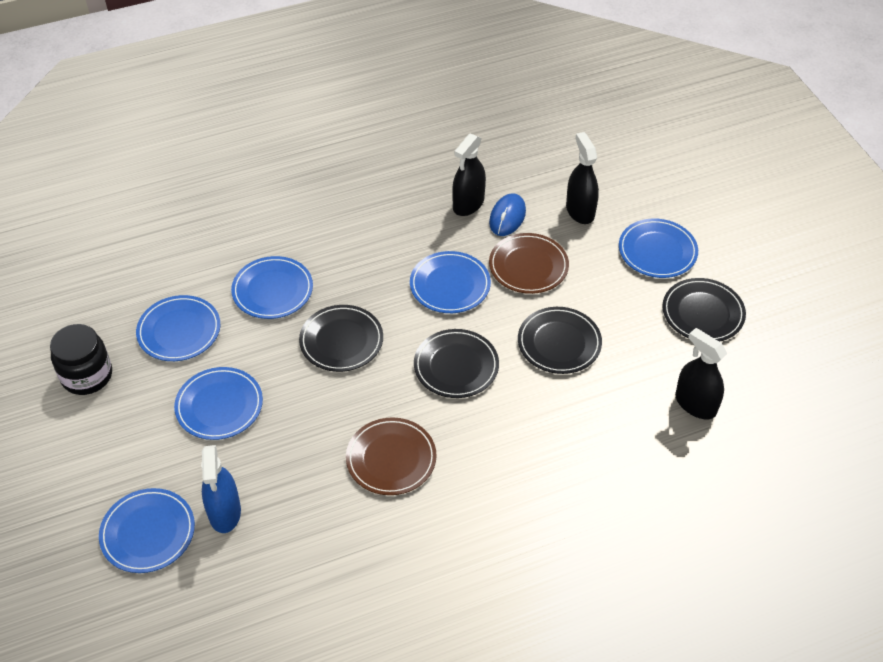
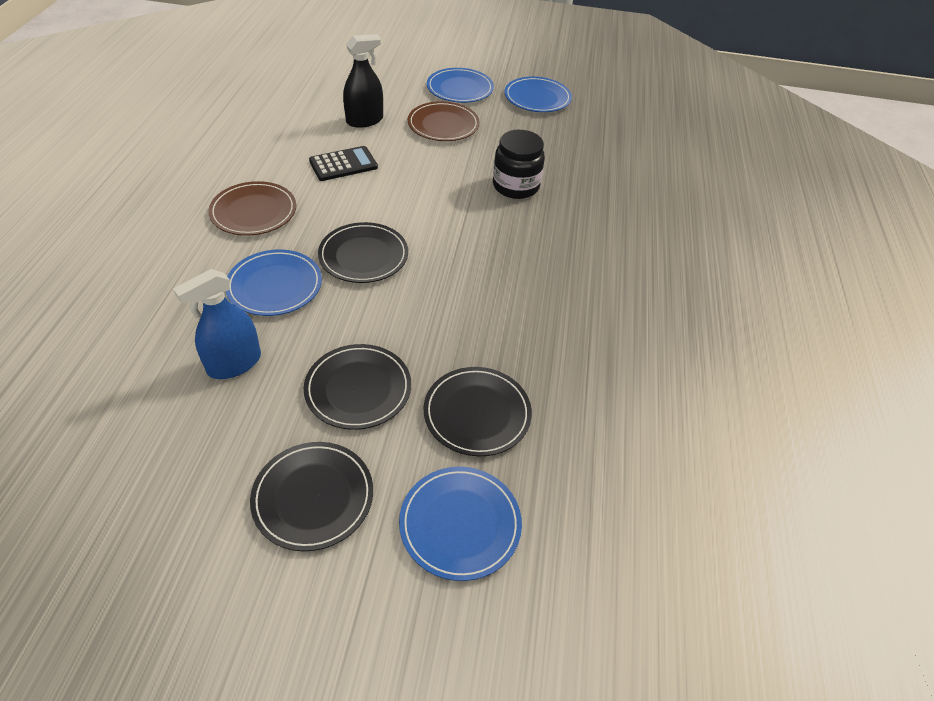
black calculator: 0 -> 1
black spray bottle: 3 -> 1
blue mouse: 1 -> 0
blue plate: 6 -> 4

